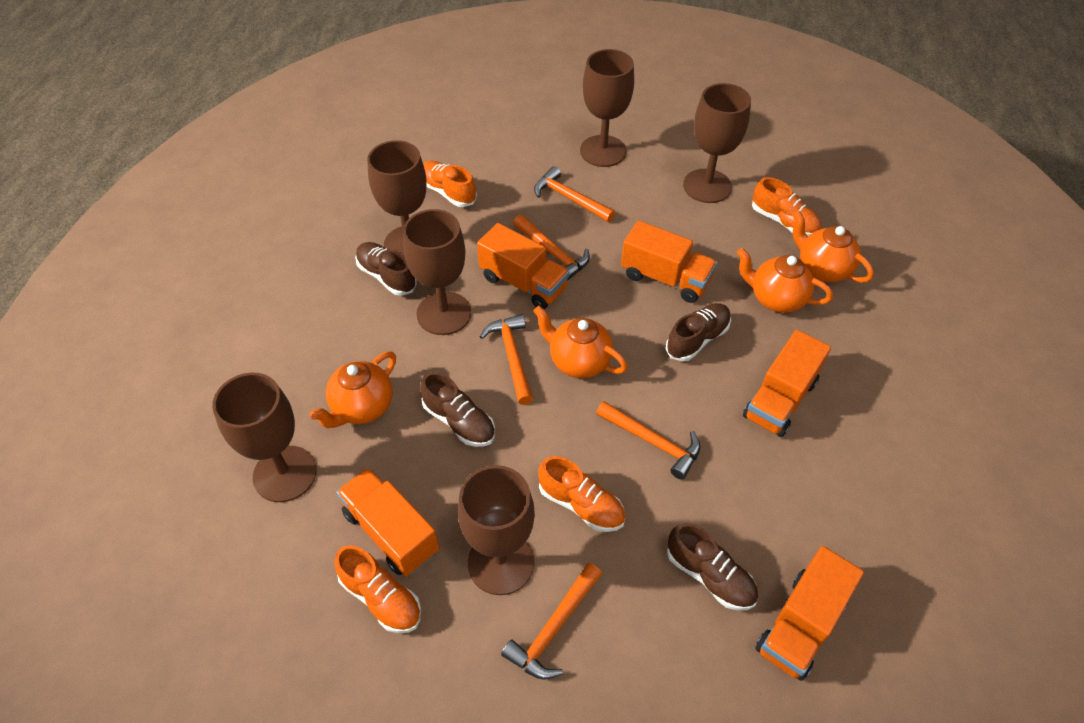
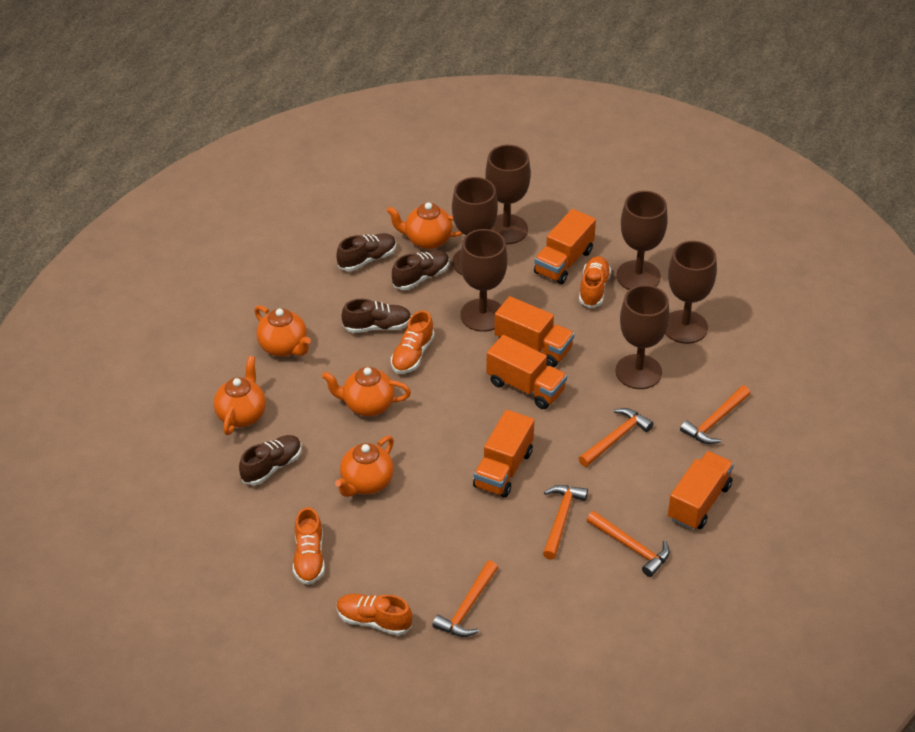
orange teapot: 4 -> 5

